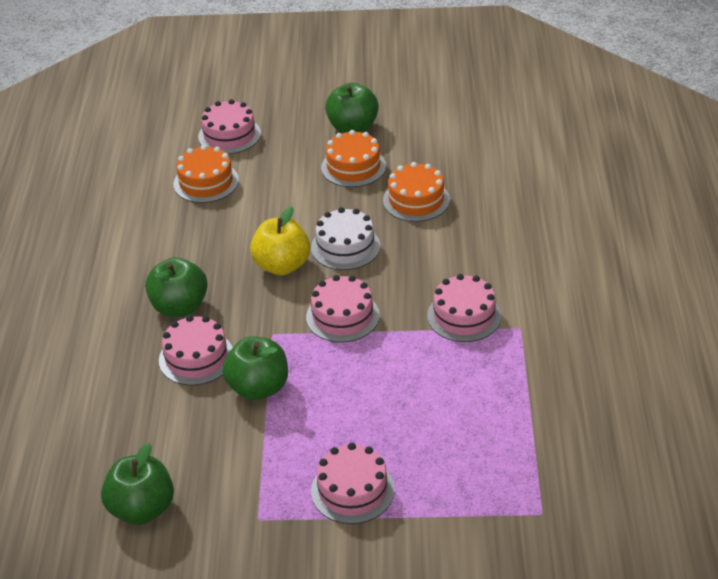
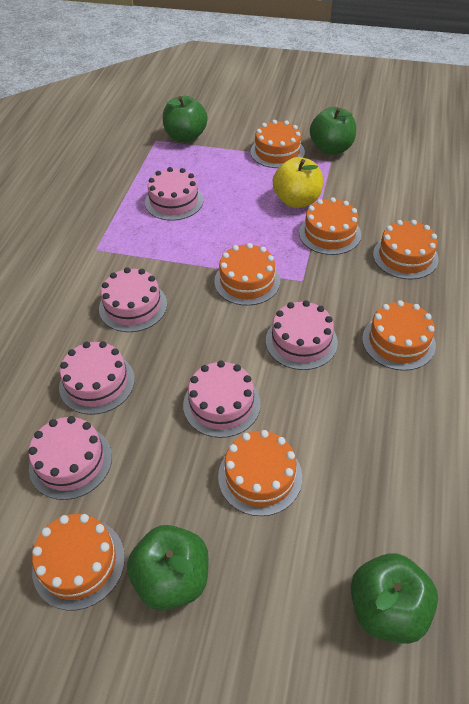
orange cake: 3 -> 7
pink cake: 5 -> 6
white cake: 1 -> 0

